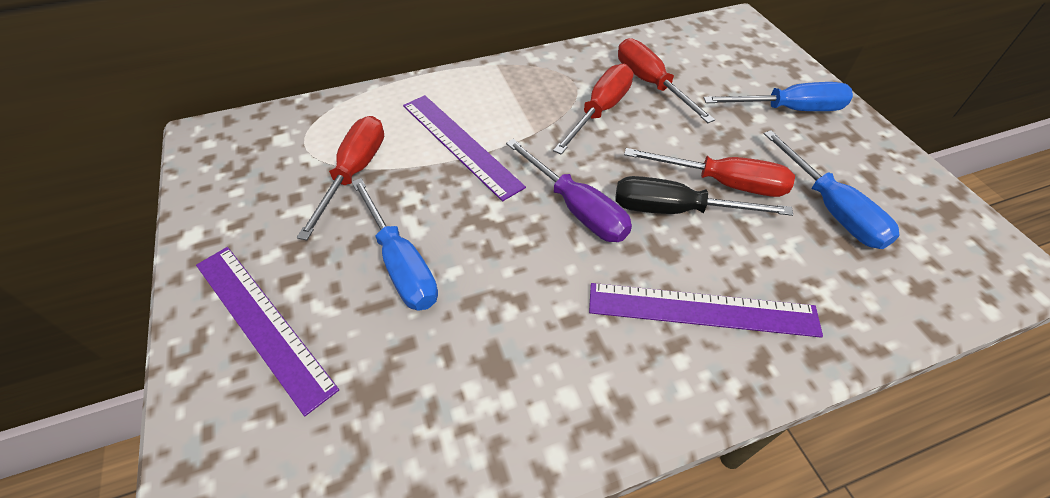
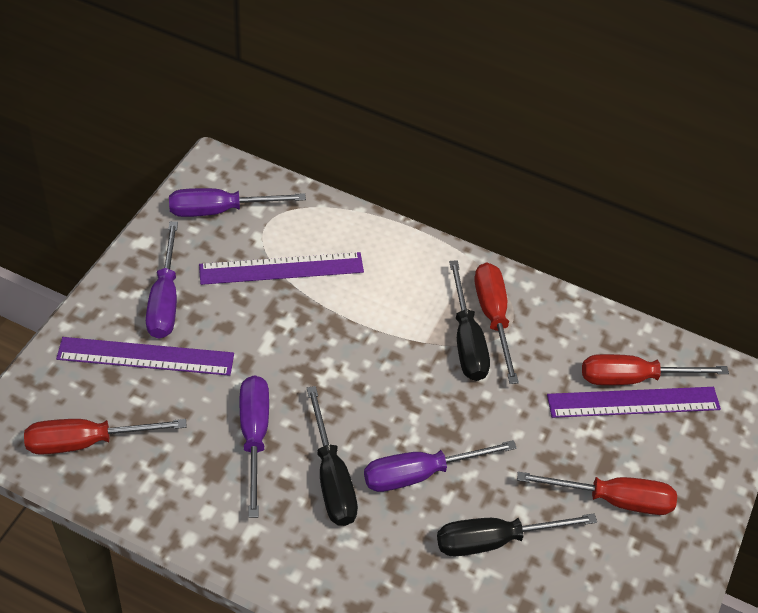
black screwdriver: 1 -> 3
blue screwdriver: 3 -> 0
purple screwdriver: 1 -> 4

